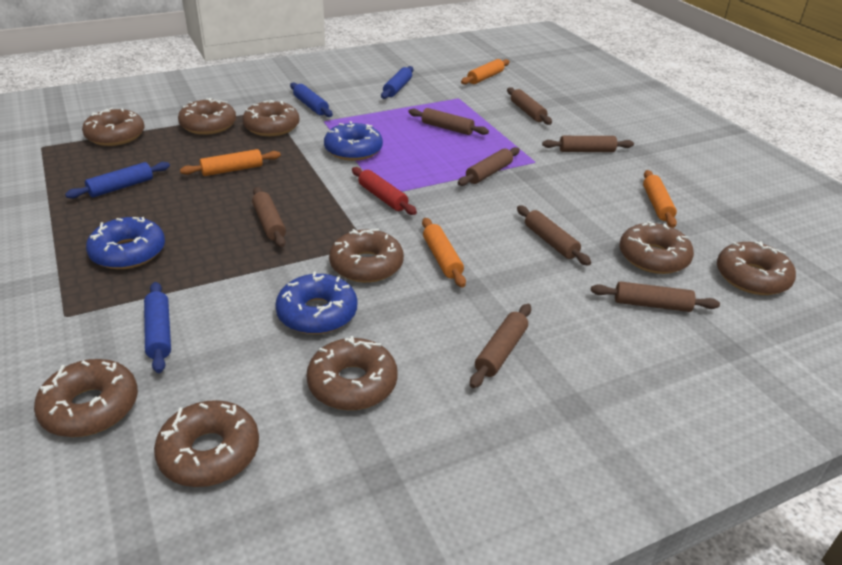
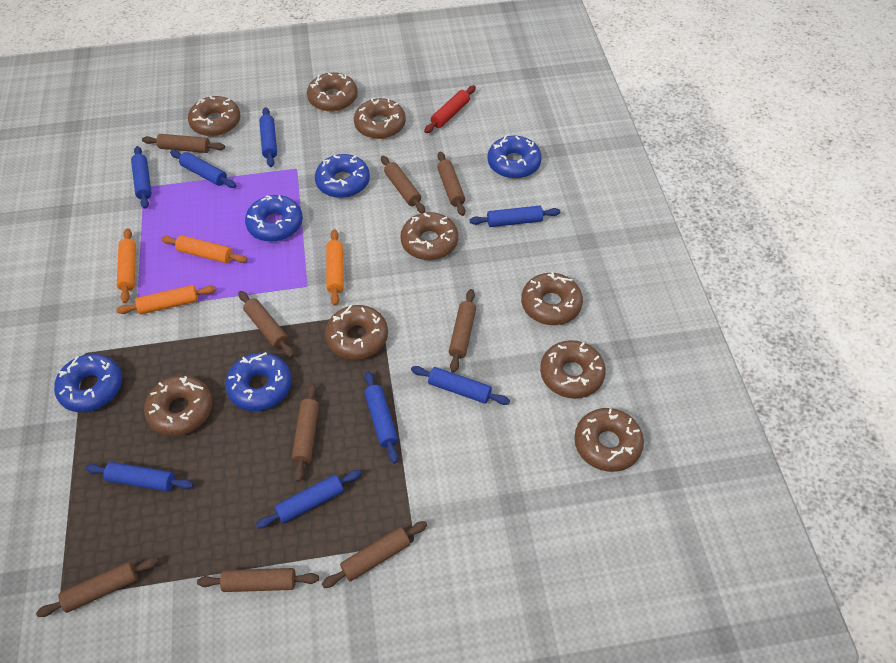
blue donut: 3 -> 5
blue rolling pin: 4 -> 8
brown rolling pin: 8 -> 9

